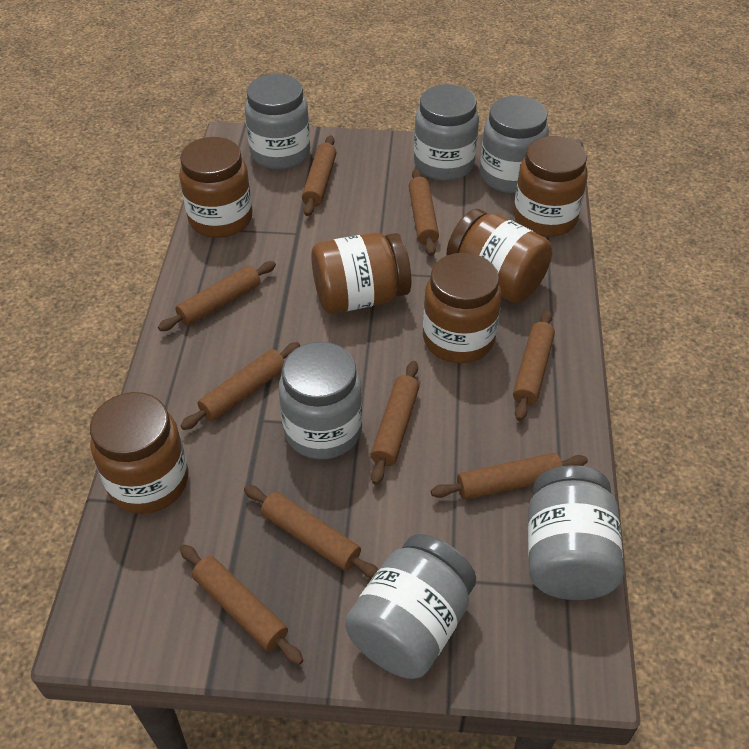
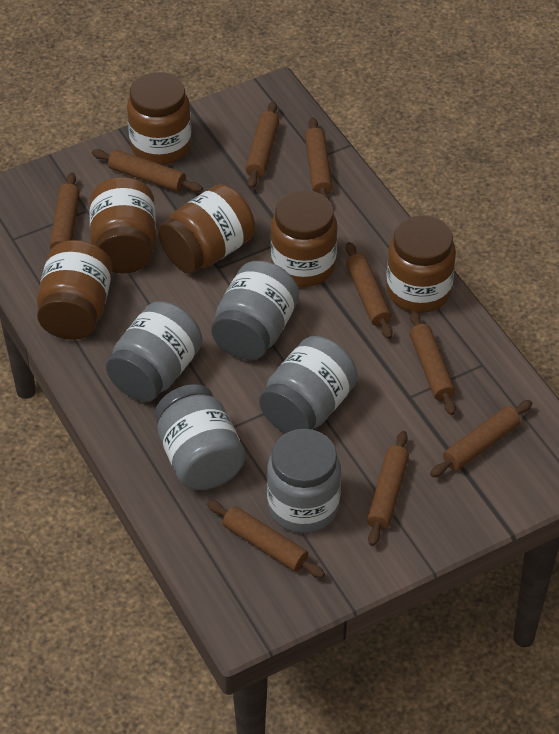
grey jar: 6 -> 5

